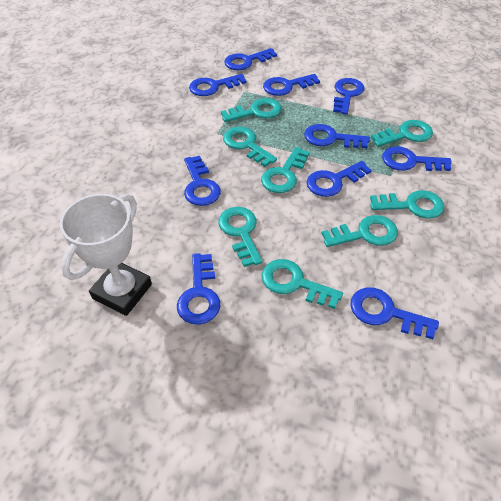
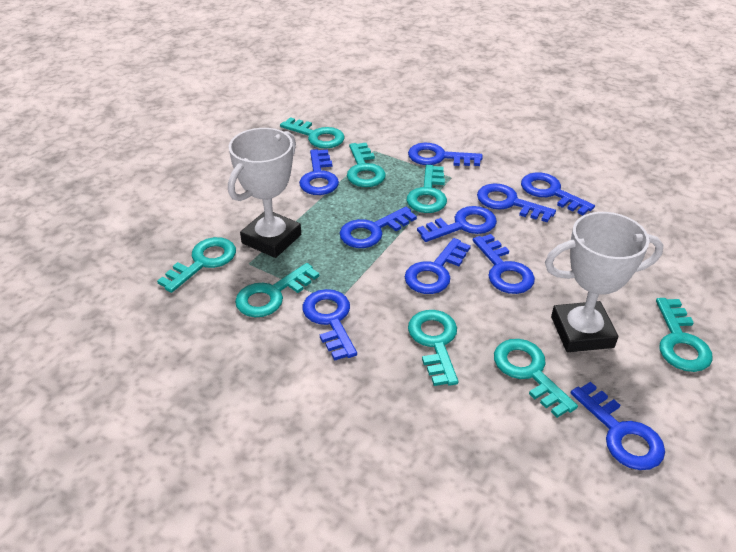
white trophy: 1 -> 2

